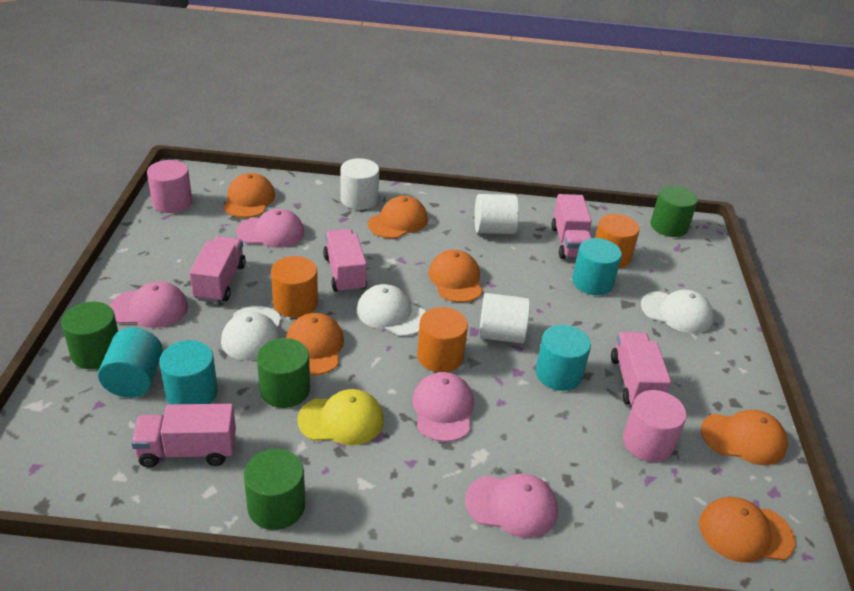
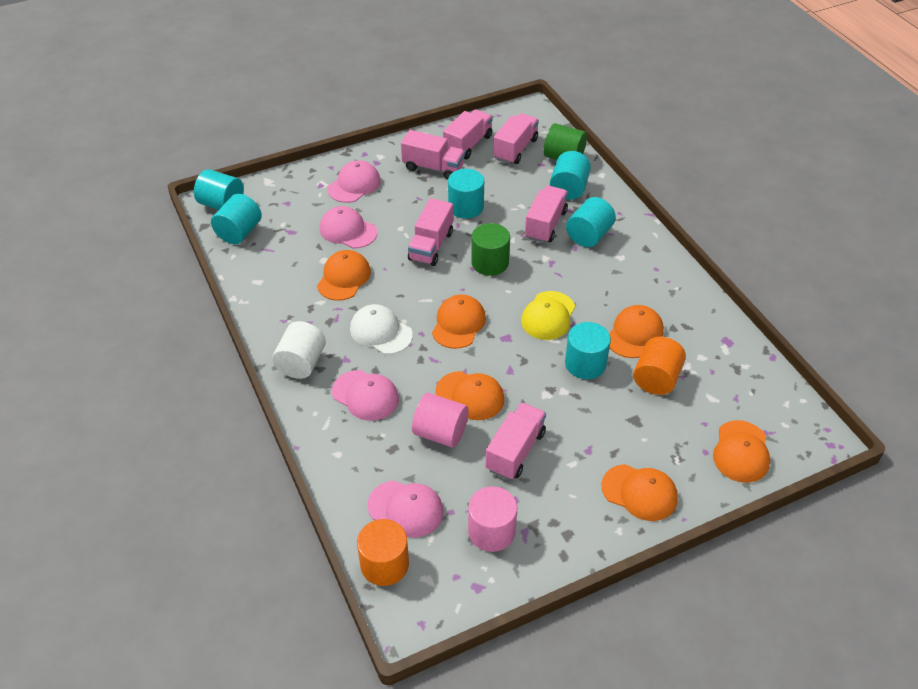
green cylinder: 4 -> 2
orange cylinder: 3 -> 2
pink truck: 5 -> 6
turquoise cylinder: 4 -> 6
white cap: 3 -> 1
white cylinder: 3 -> 1

